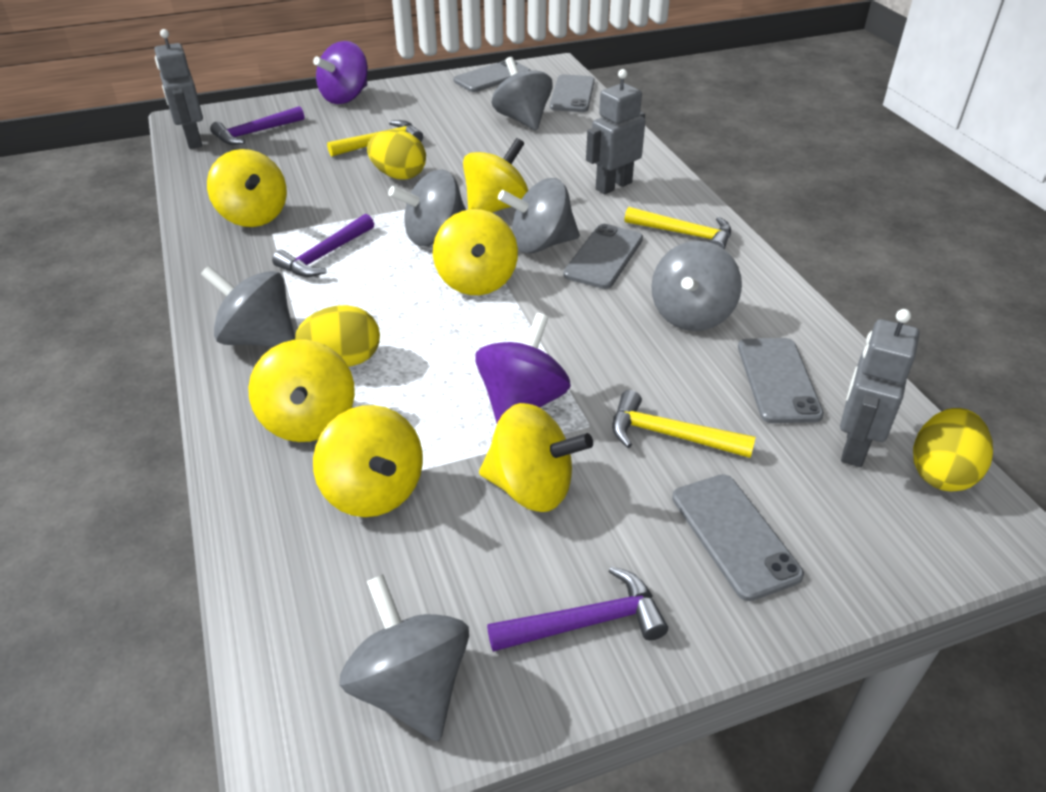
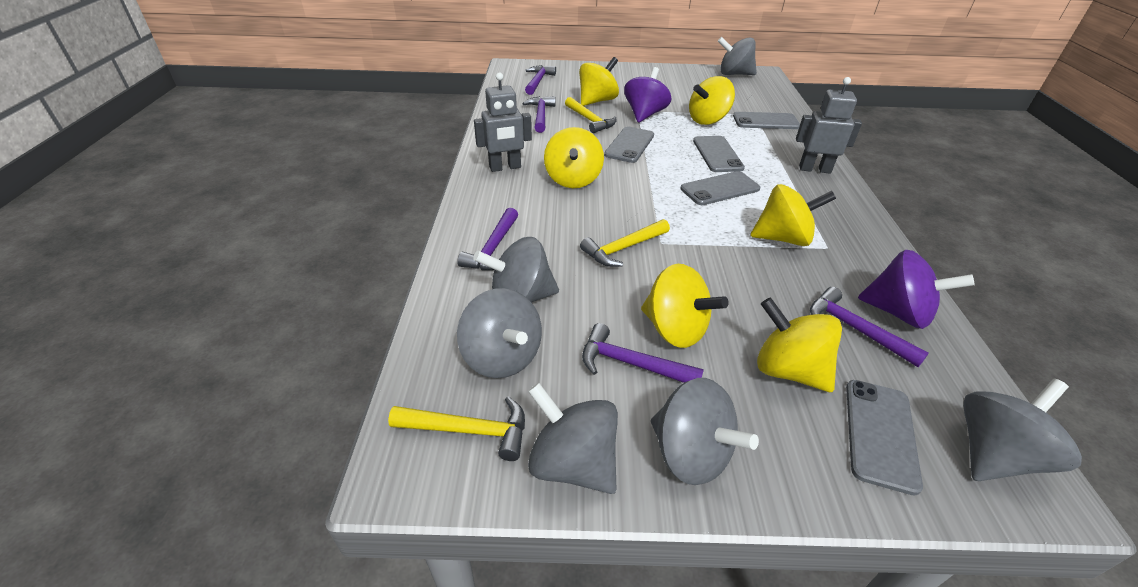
grey robot: 3 -> 2
purple hammer: 3 -> 5
yellow egg: 3 -> 0

